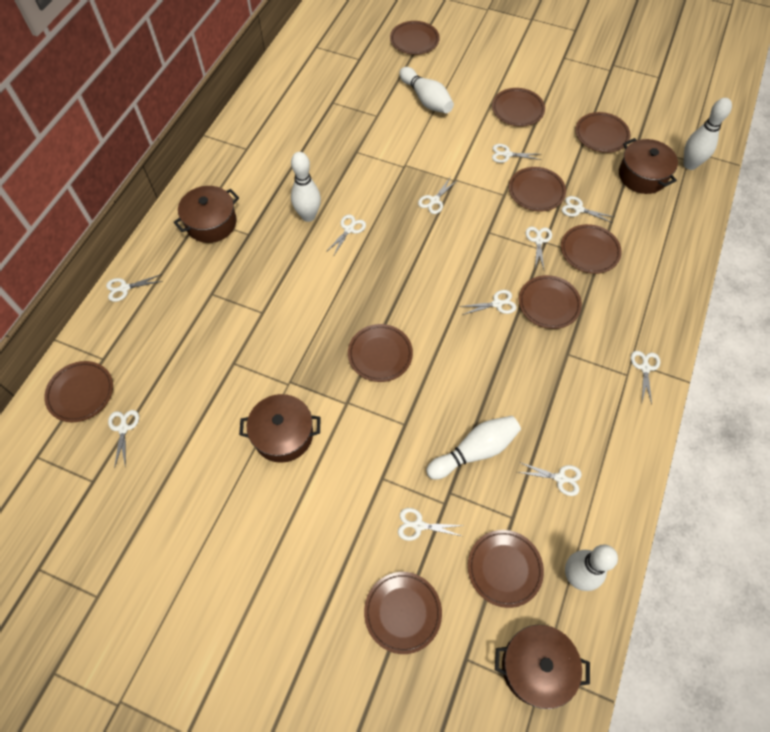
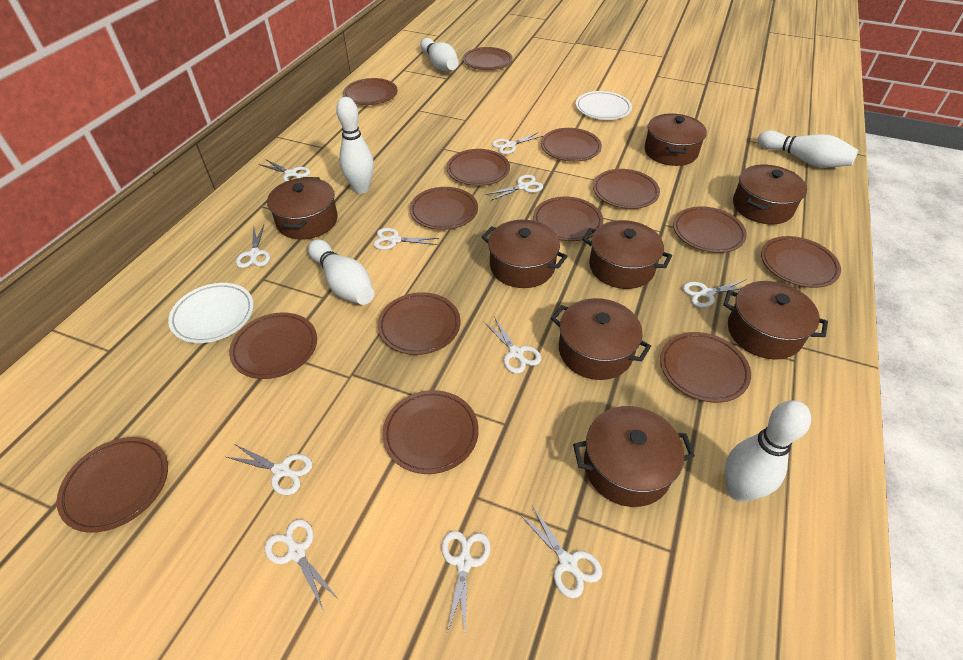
brown plate: 10 -> 14
brown pot: 4 -> 8
white plate: 0 -> 2

